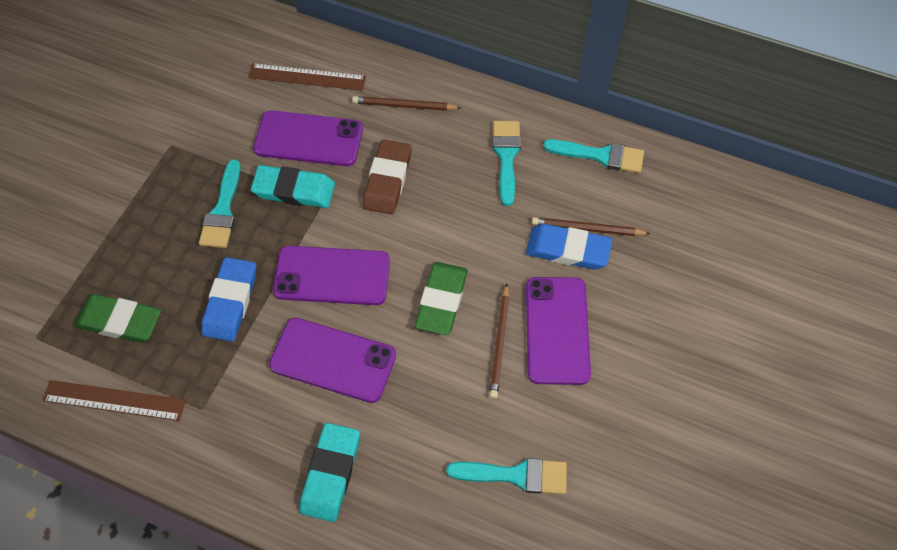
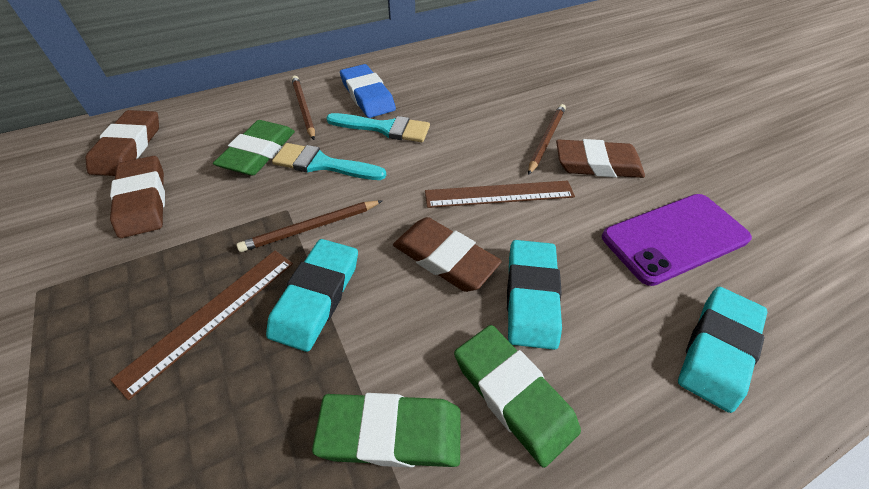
blue eraser: 2 -> 1
brown eraser: 1 -> 4
green eraser: 2 -> 3
purple phone: 4 -> 1
turquoise brush: 4 -> 2
turquoise eraser: 2 -> 3

